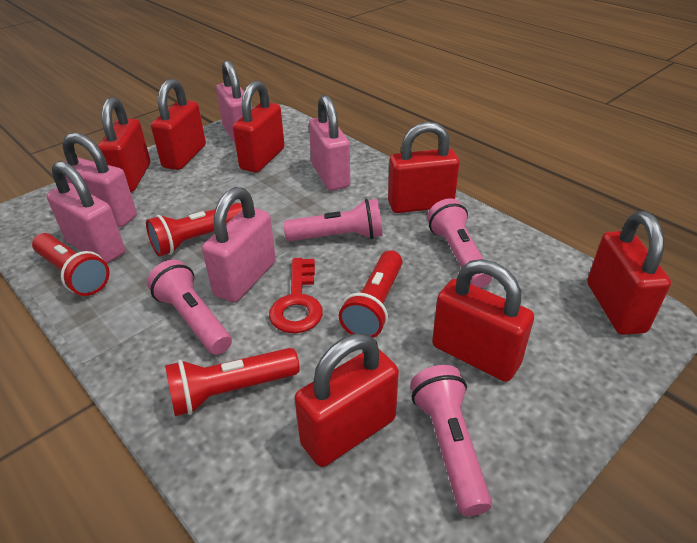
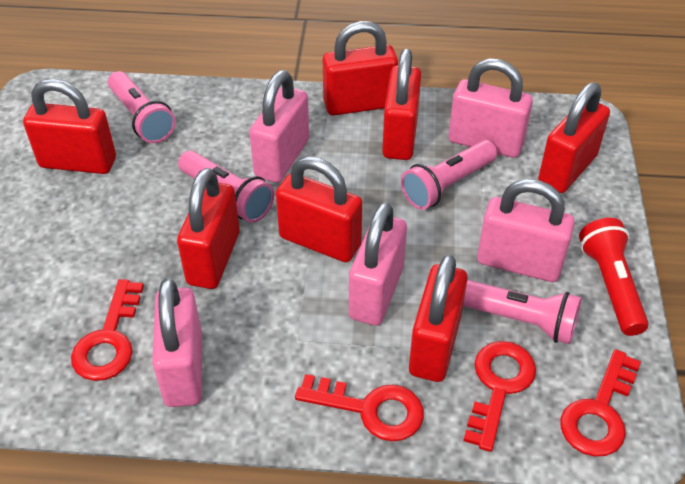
red flashlight: 4 -> 1
red key: 1 -> 4

